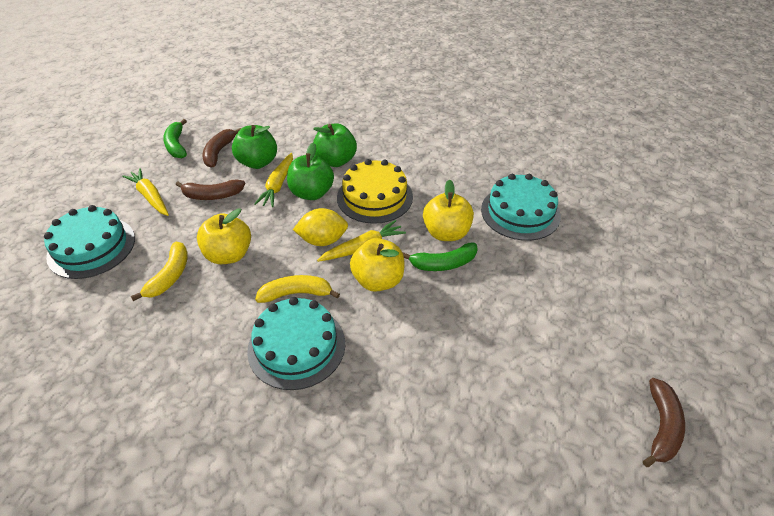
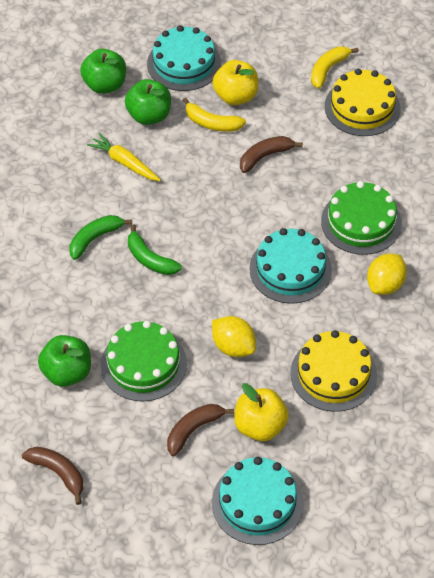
green cake: 0 -> 2
yellow apple: 3 -> 2
yellow cake: 1 -> 2
yellow carrot: 3 -> 1
yellow lemon: 1 -> 2

